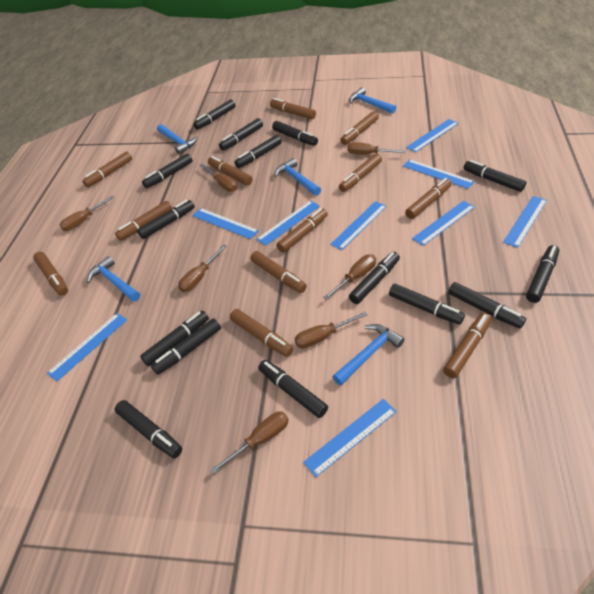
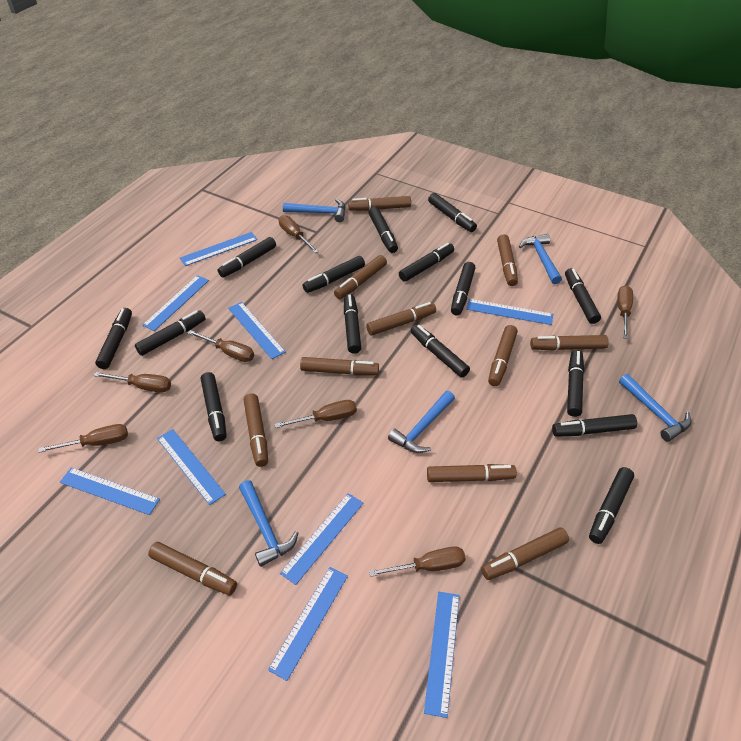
brown marker: 12 -> 11

